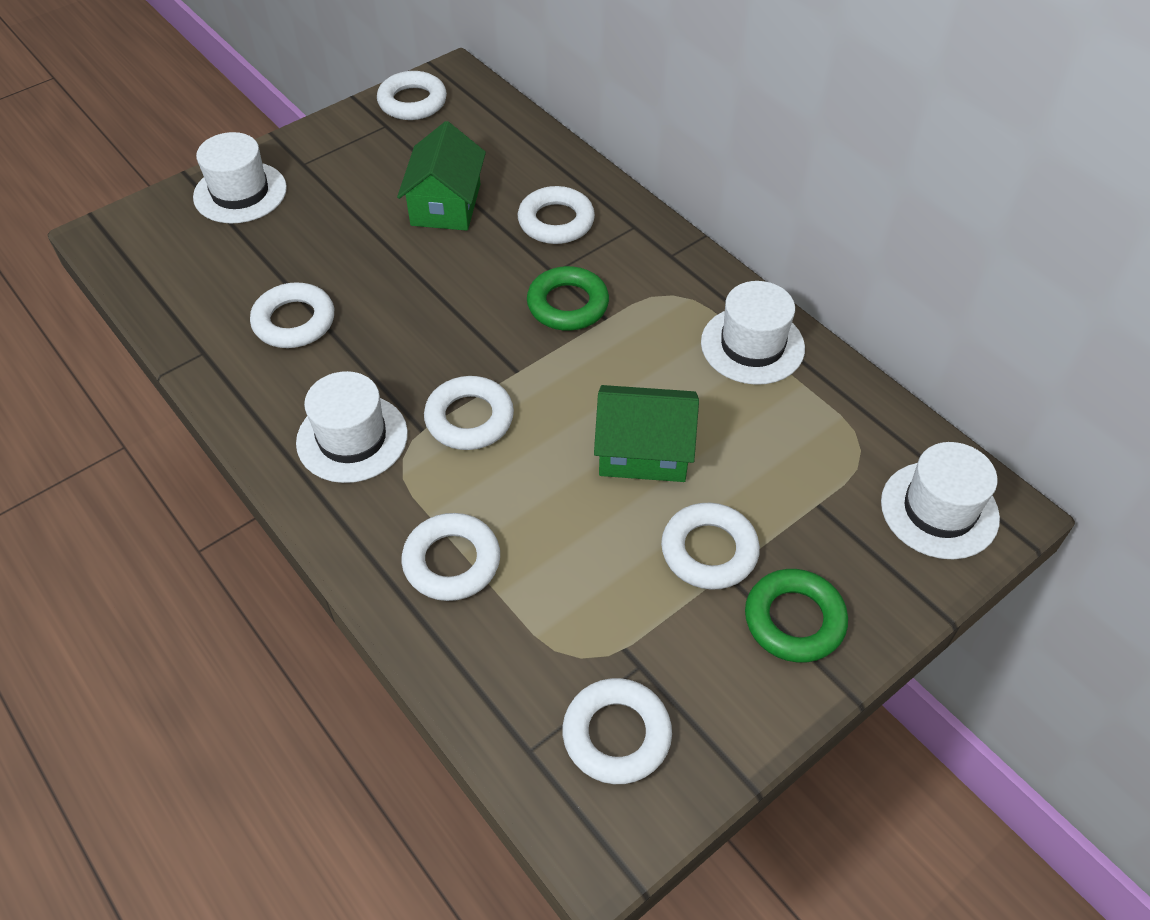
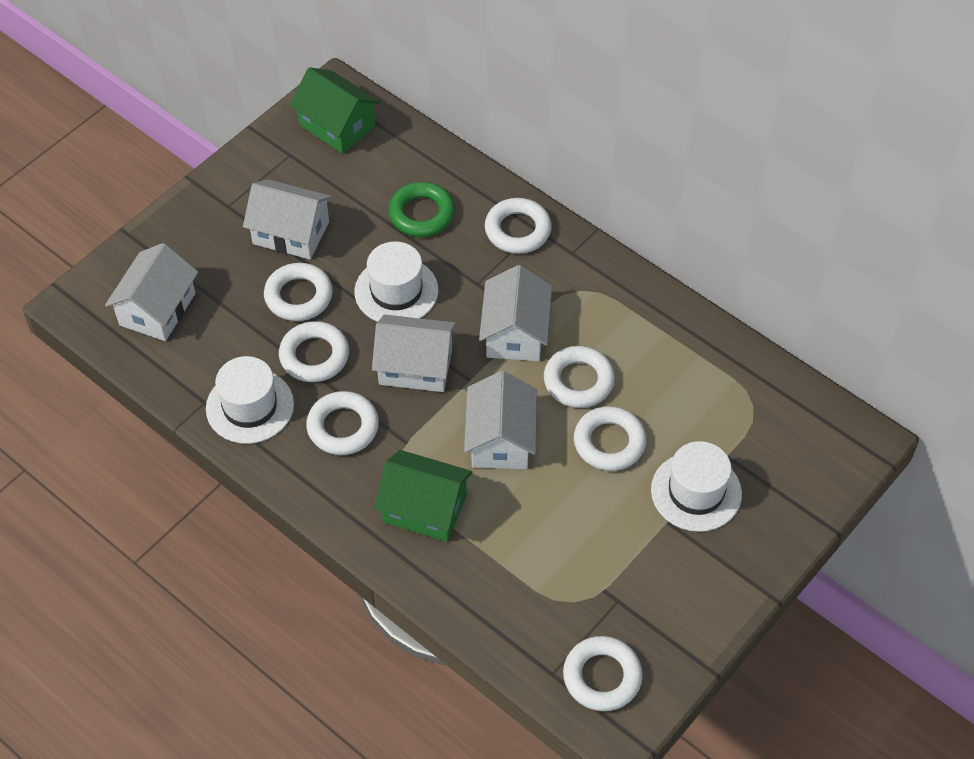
green ring: 2 -> 1
white hat: 4 -> 3
white house: 0 -> 5

